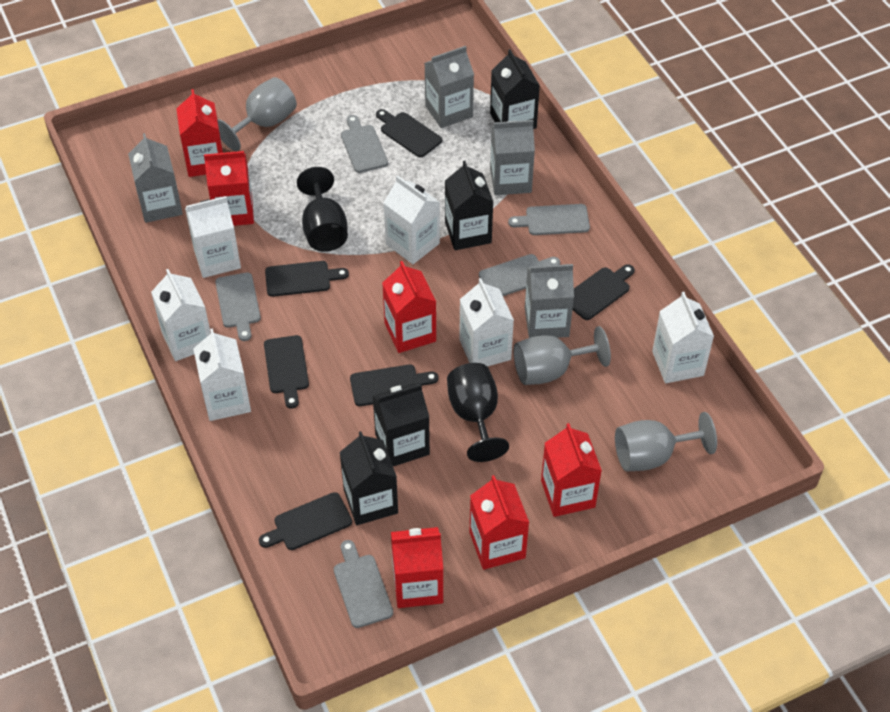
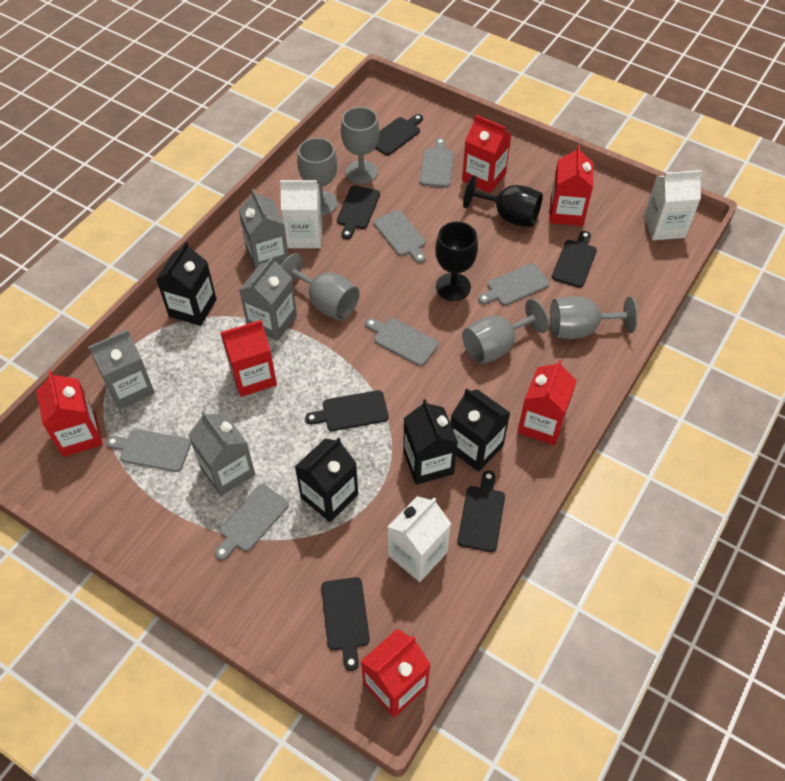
grey cutting board: 5 -> 6
grey goblet: 3 -> 5
white carton: 6 -> 3

